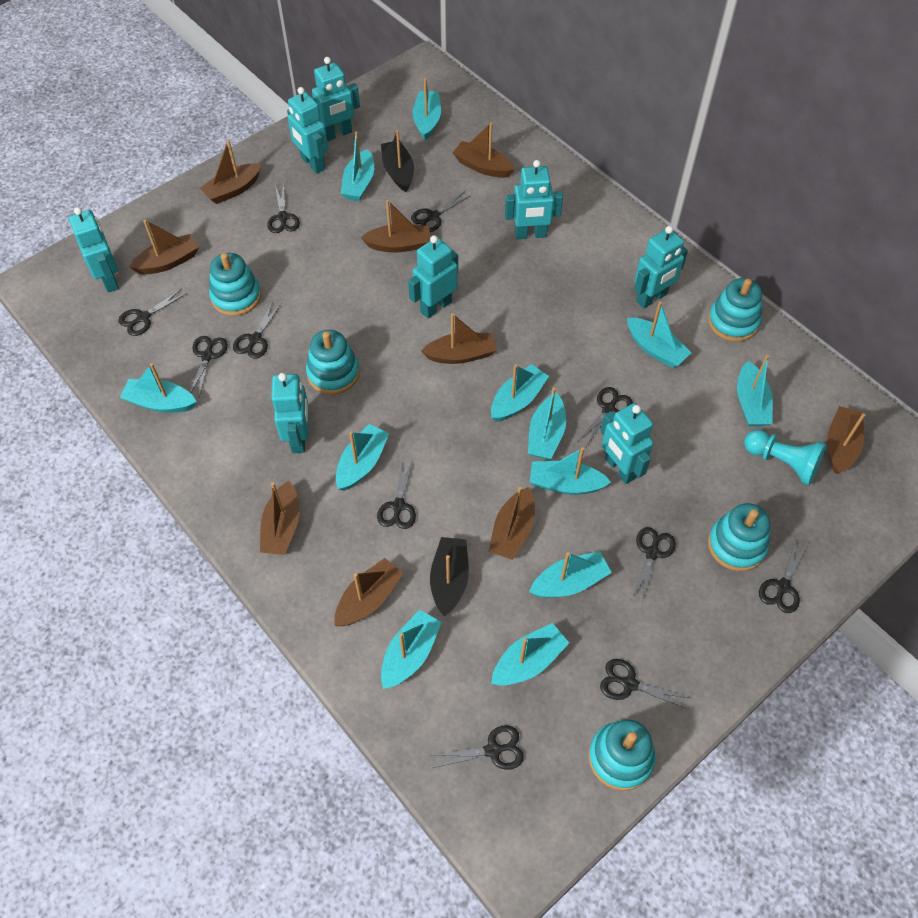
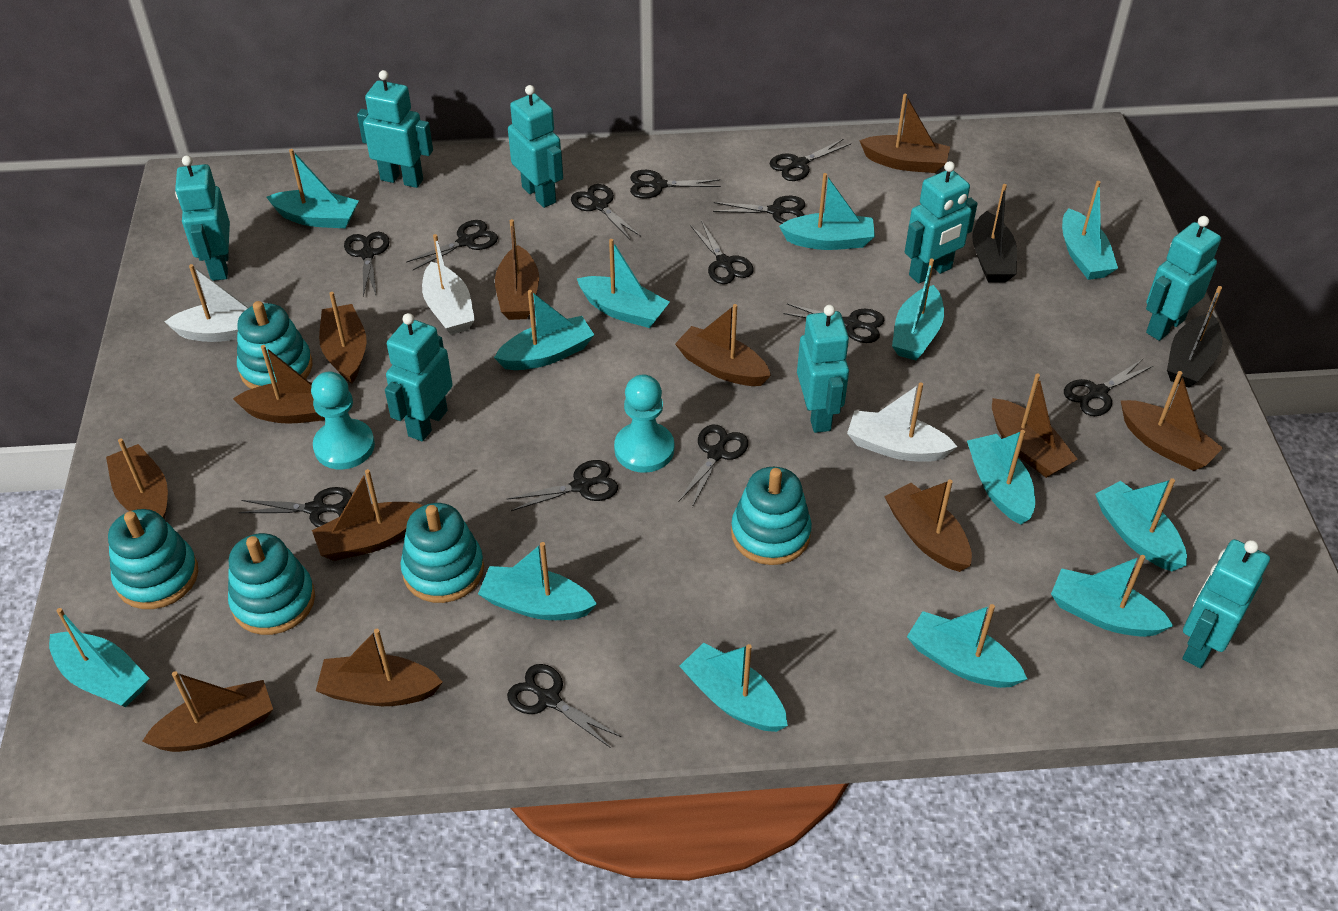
black scissors: 11 -> 13
brown boat: 9 -> 12
turquoise boat: 12 -> 13
turquoise pawn: 1 -> 2
white boat: 0 -> 3

